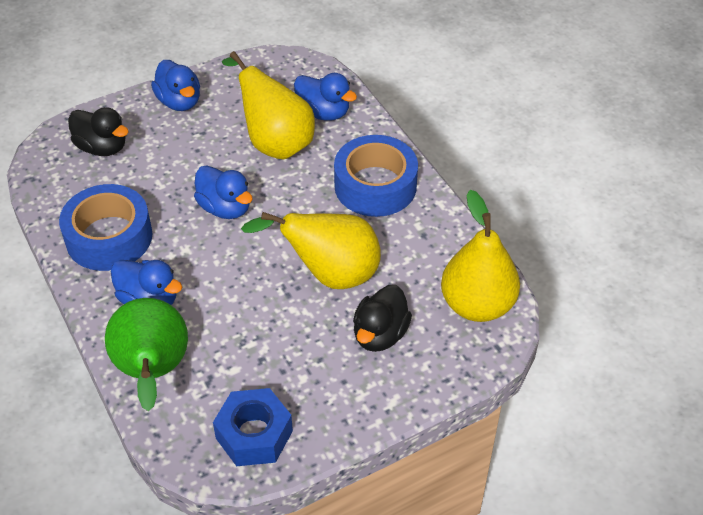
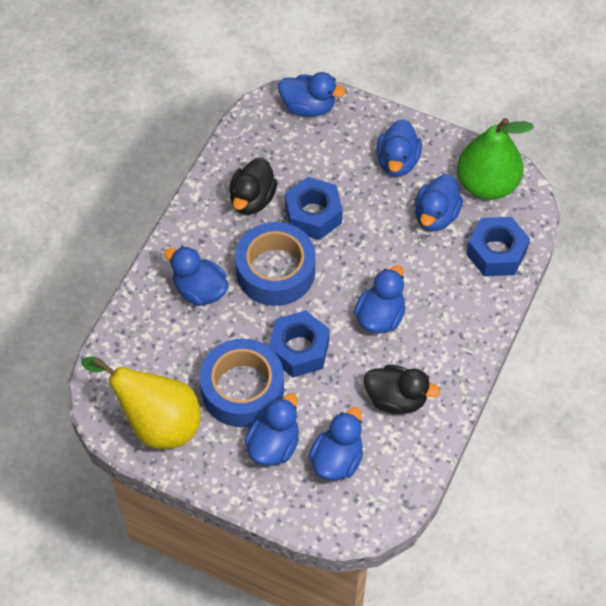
blue duck: 4 -> 7
blue nut: 1 -> 3
yellow pear: 3 -> 1

